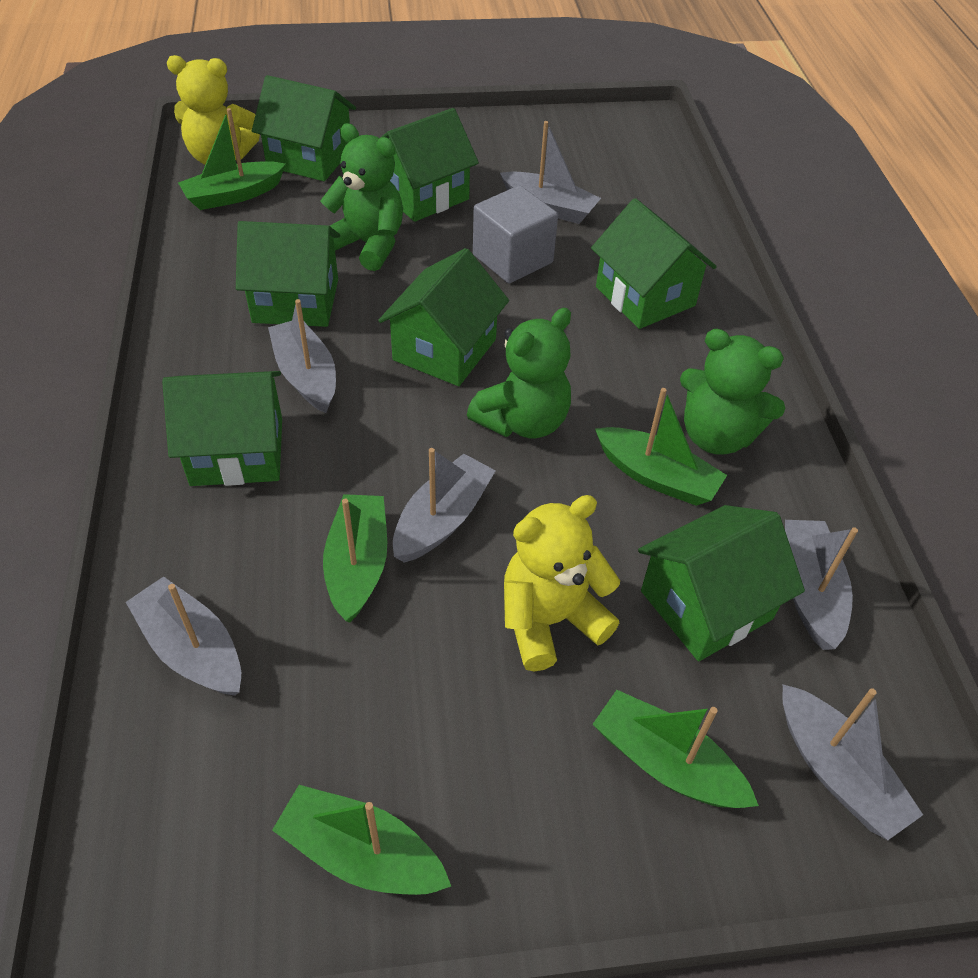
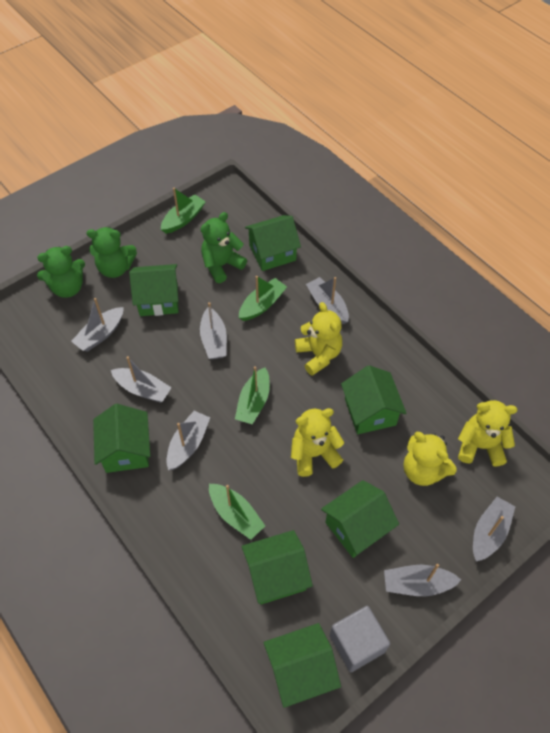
green boat: 5 -> 4
grey boat: 6 -> 7
yellow teddy bear: 2 -> 4

